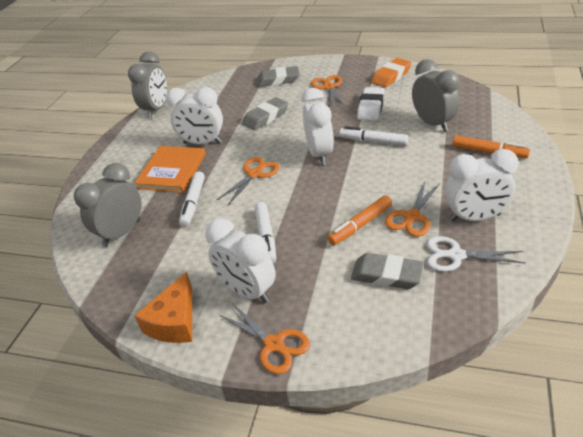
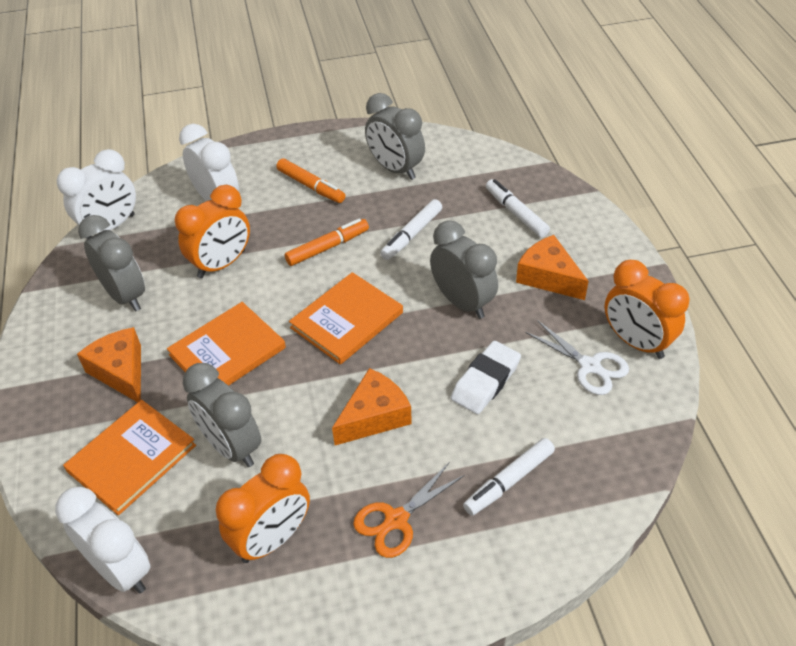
grey clock: 3 -> 4
grey eraser: 3 -> 0
orange book: 1 -> 3
orange cheese: 1 -> 3
orange clock: 0 -> 3
orange eraser: 1 -> 0
orange scissors: 4 -> 1
white clock: 4 -> 3

